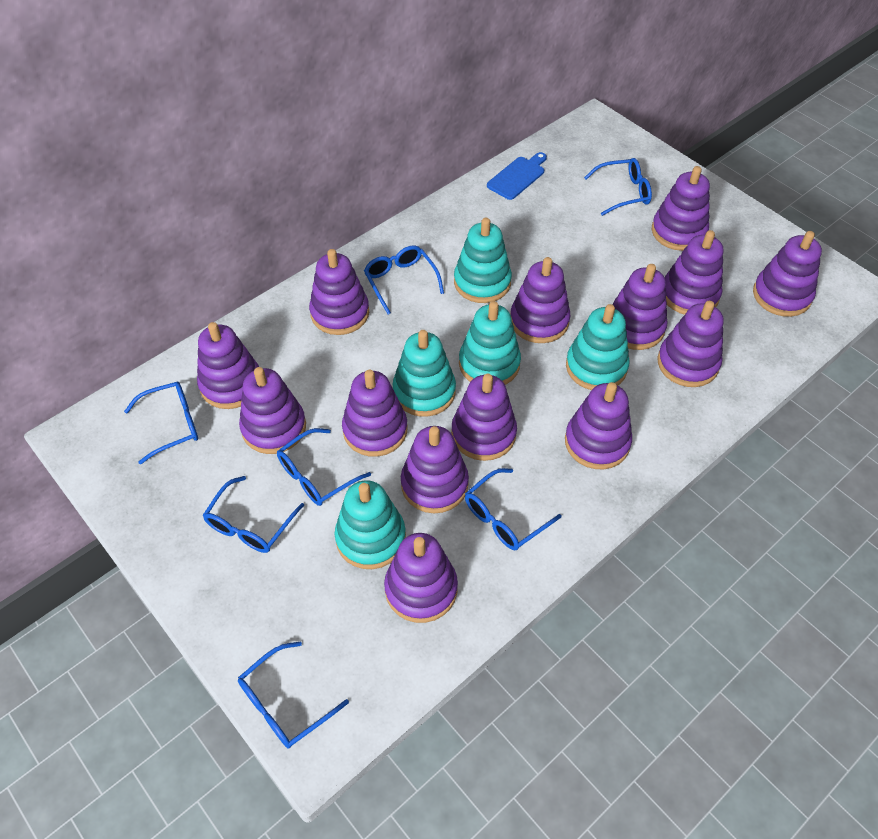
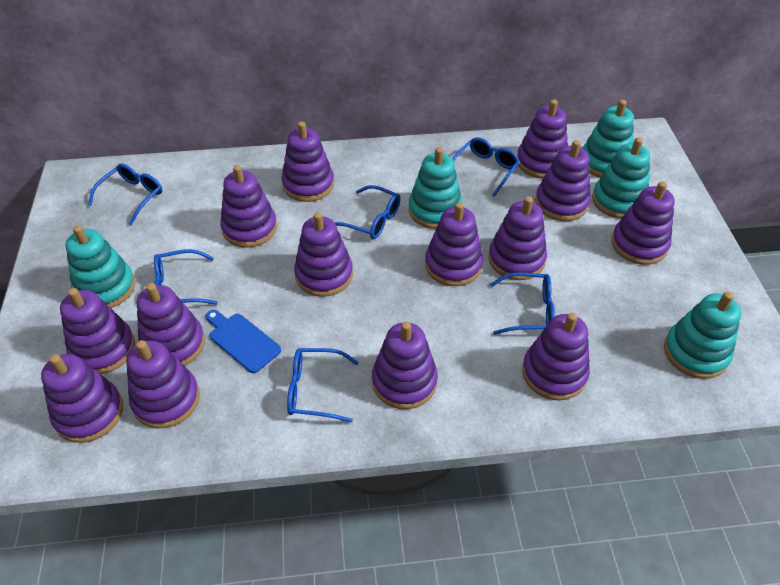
blue glasses: 7 -> 6

